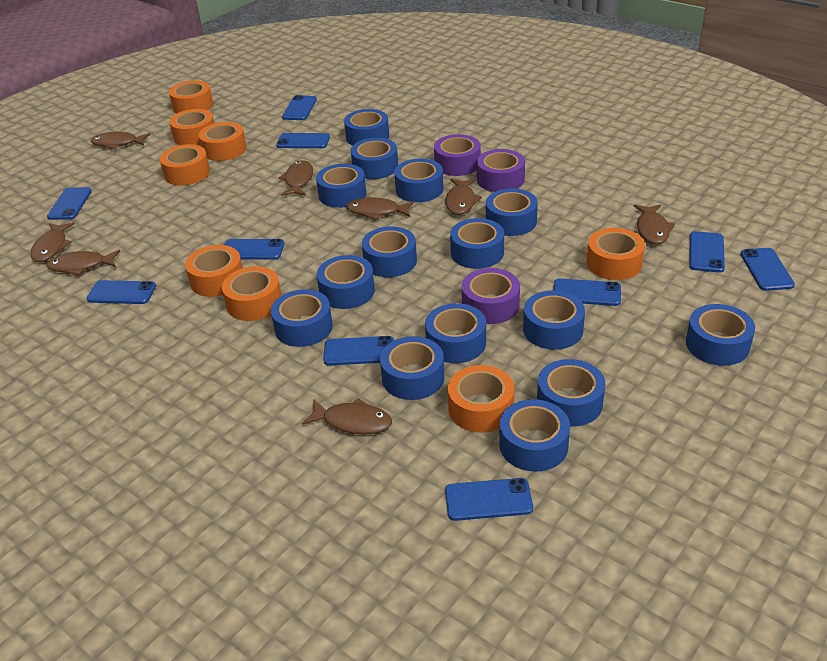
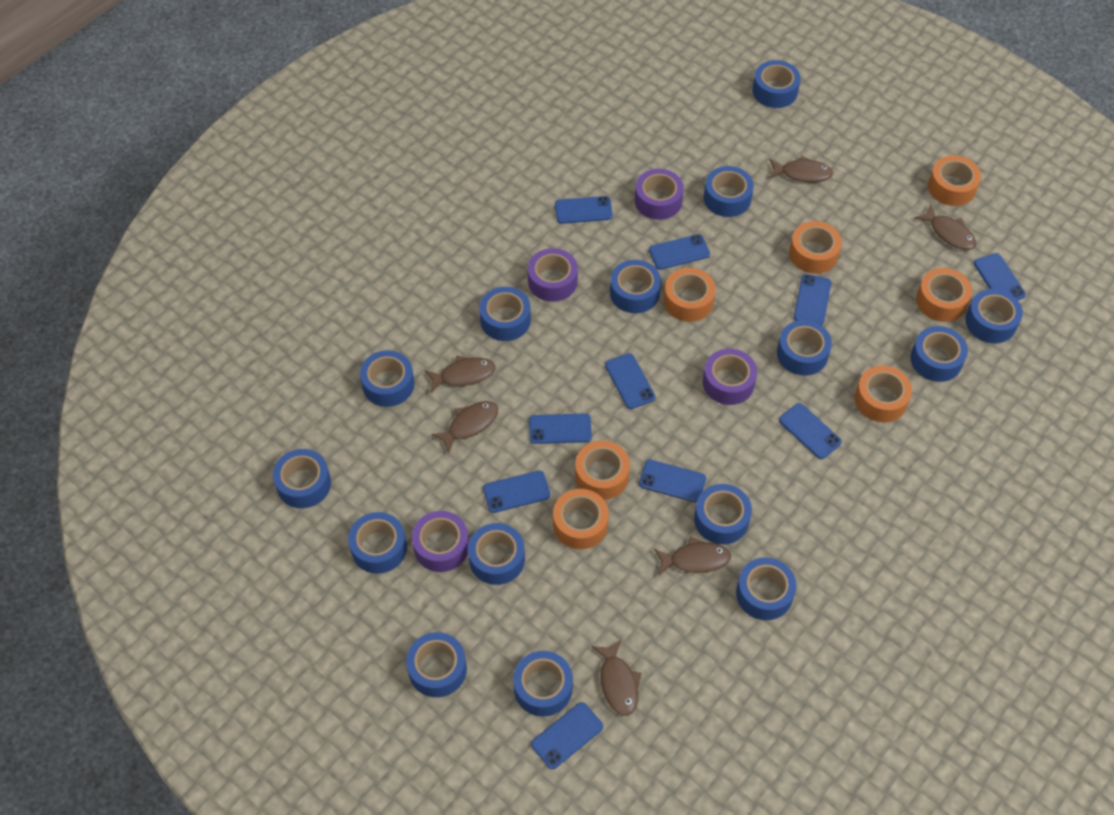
brown fish: 8 -> 6
orange tape: 8 -> 7
purple tape: 3 -> 4

